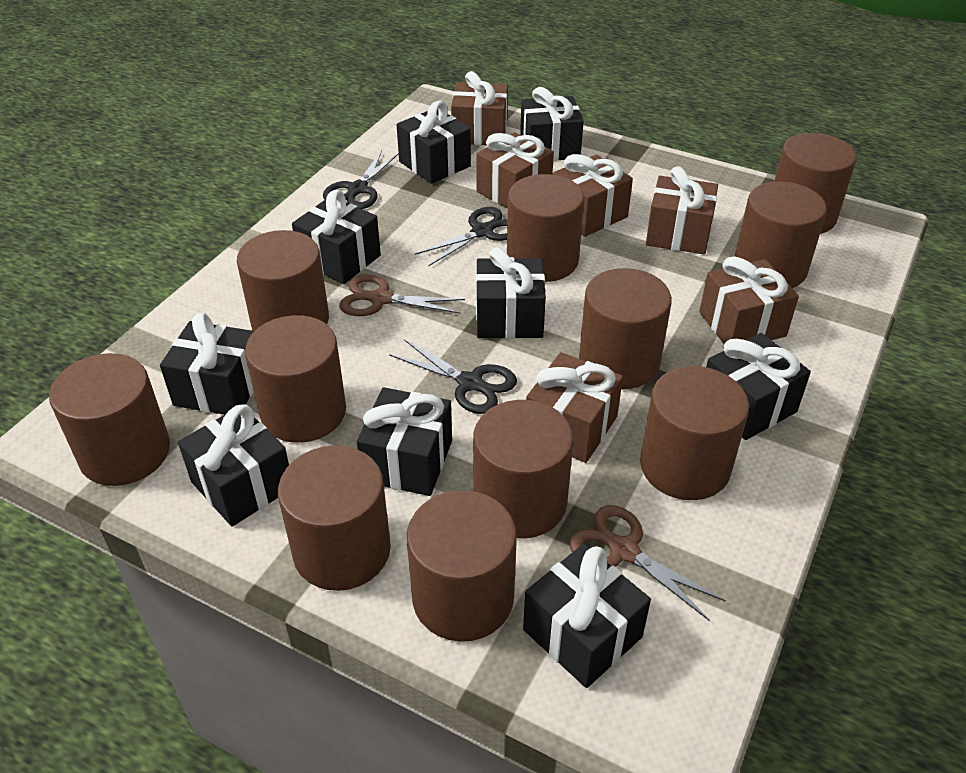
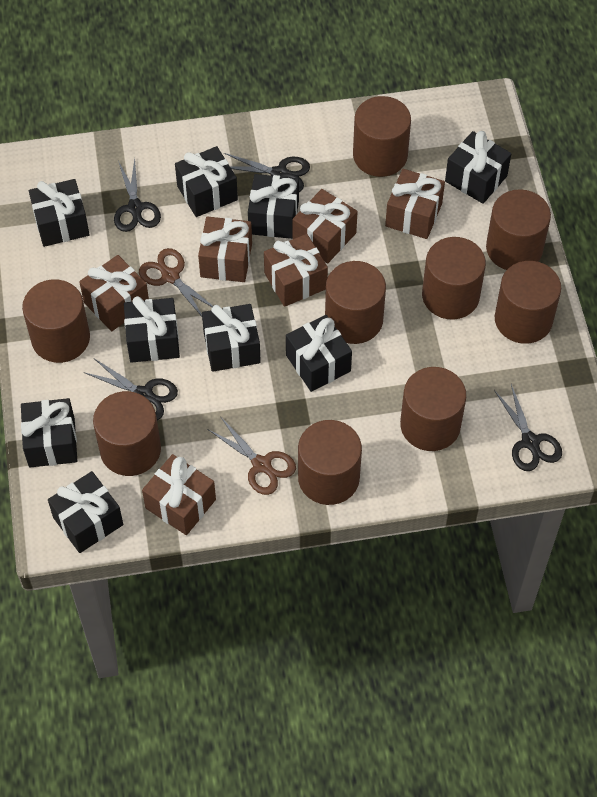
black scissors: 3 -> 4
brown cylinder: 11 -> 9

